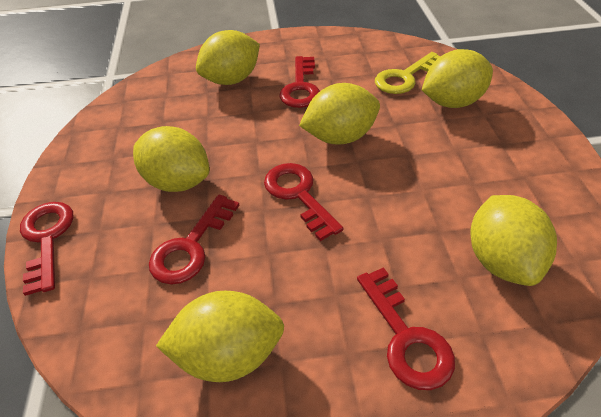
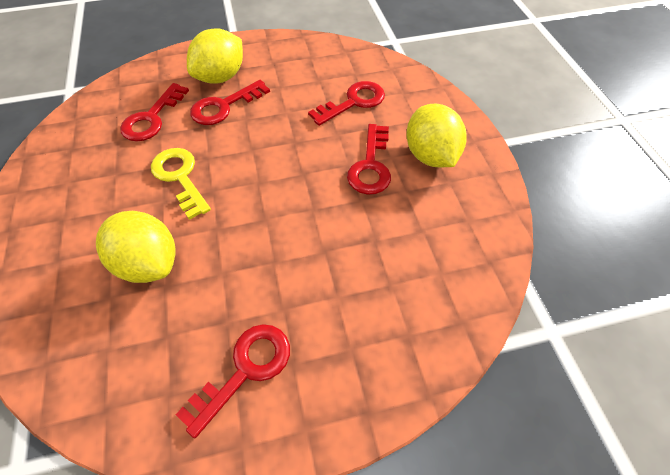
yellow lemon: 6 -> 3

